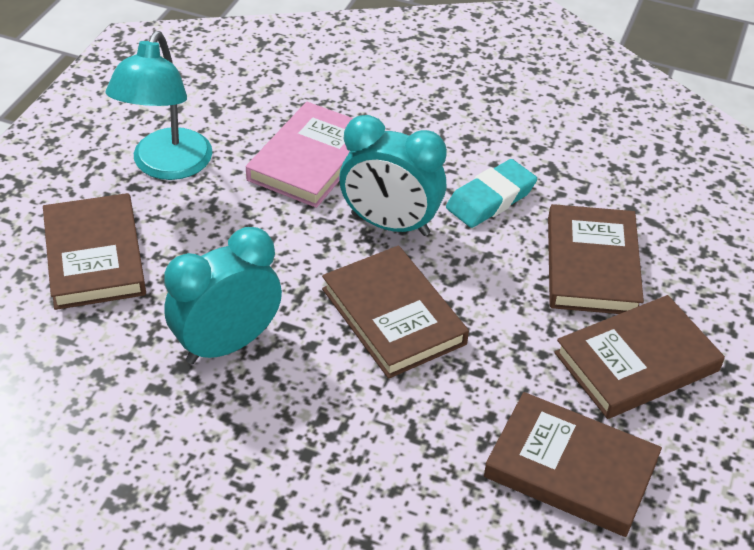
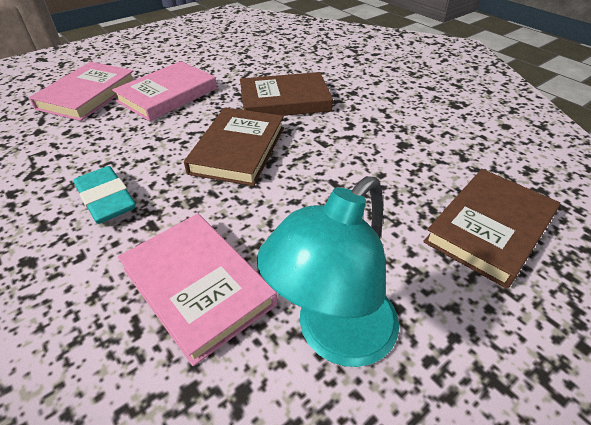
brown book: 5 -> 3
pink book: 1 -> 3
turquoise clock: 2 -> 0

